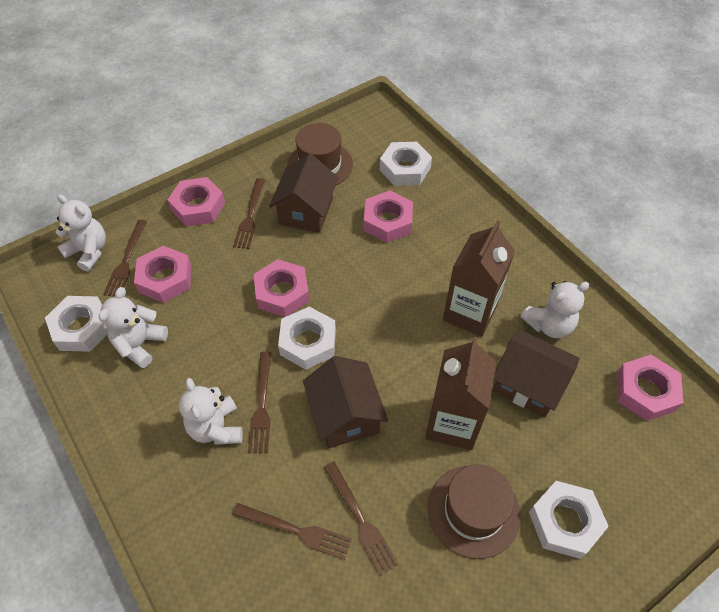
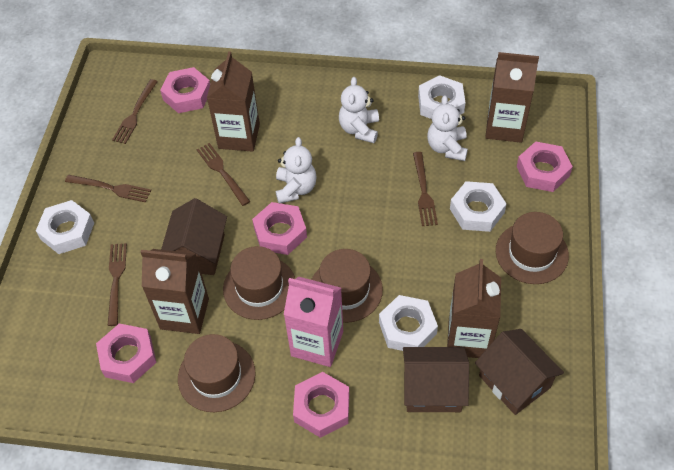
brown carton: 2 -> 4
brown hat: 2 -> 4
pink carton: 0 -> 1
white teddy bear: 4 -> 3

